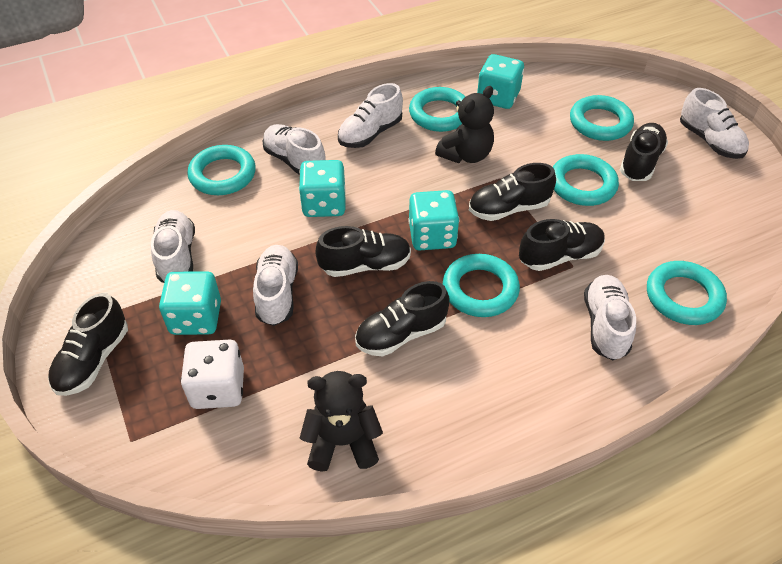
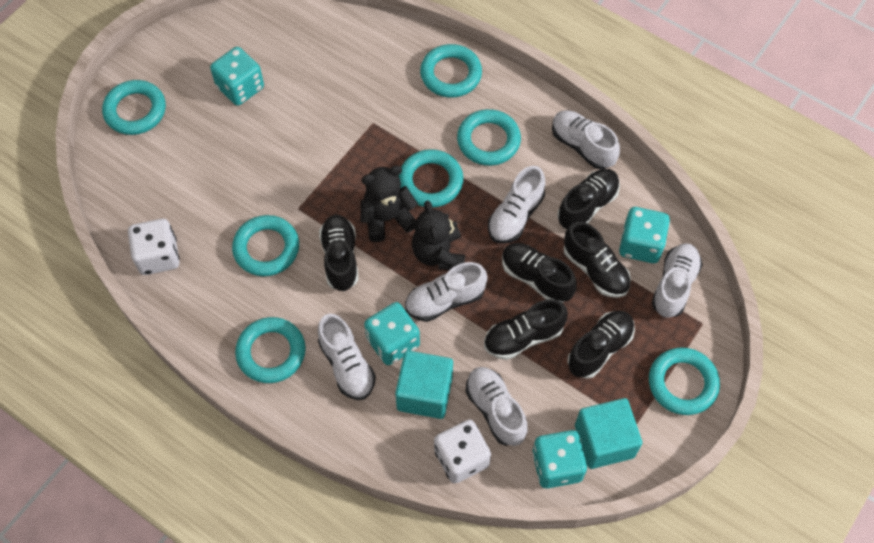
turquoise cube: 0 -> 2
turquoise ring: 6 -> 7
white dice: 1 -> 2

